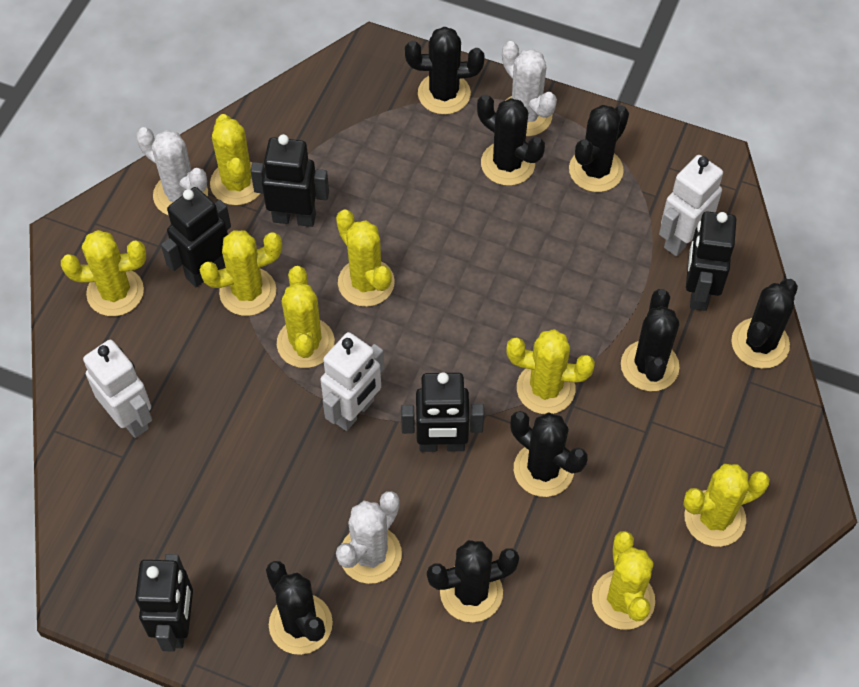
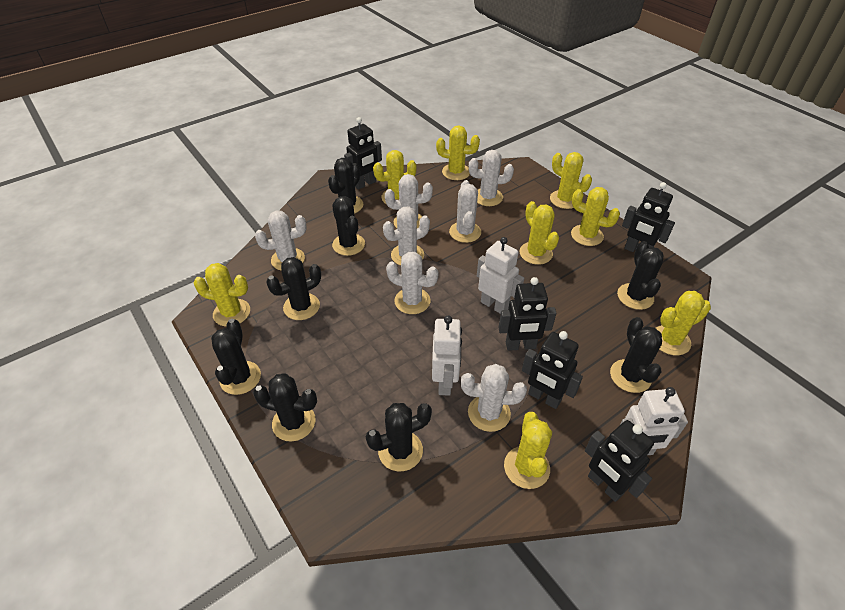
white cactus: 3 -> 7

